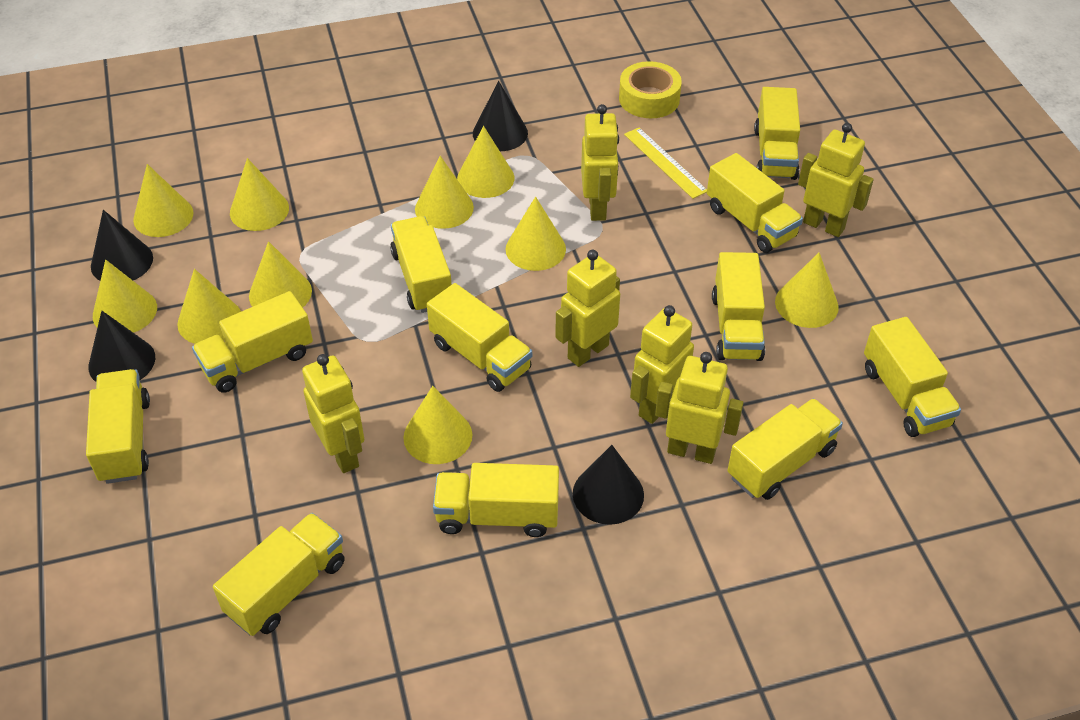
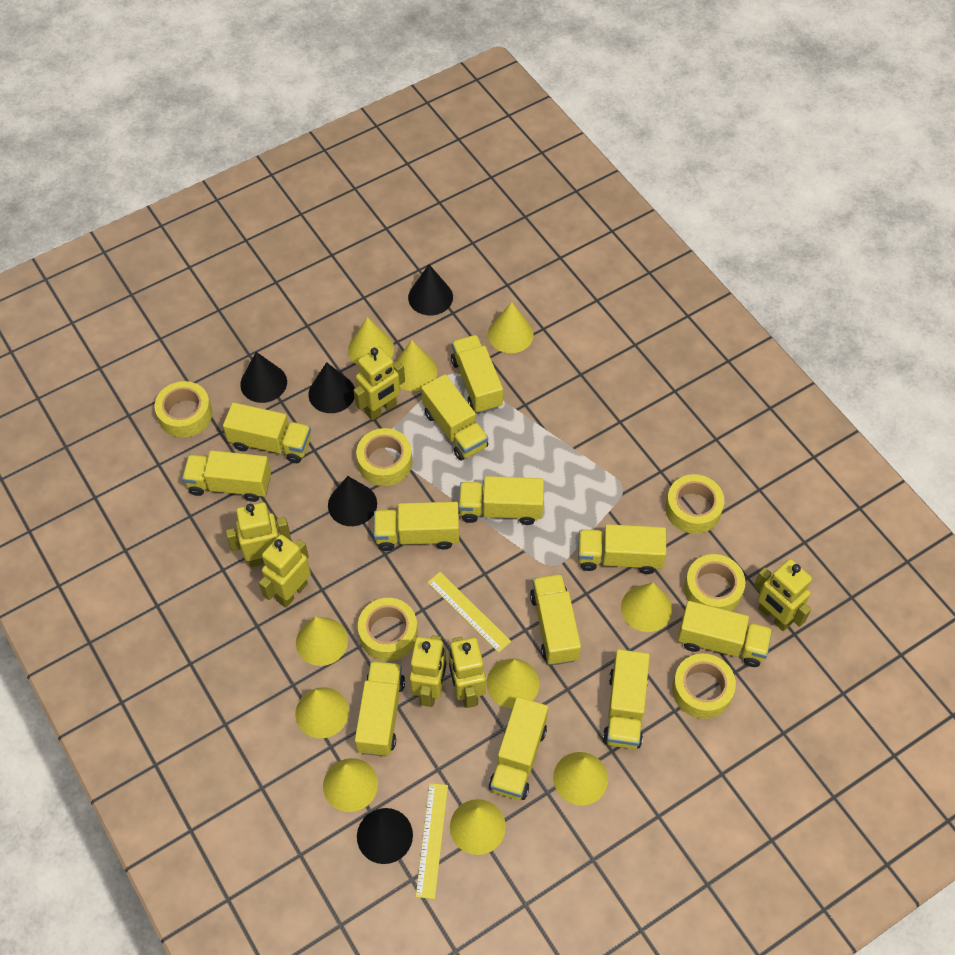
black cone: 4 -> 5
yellow ruler: 1 -> 2
yellow tape: 1 -> 6
yellow truck: 11 -> 12

